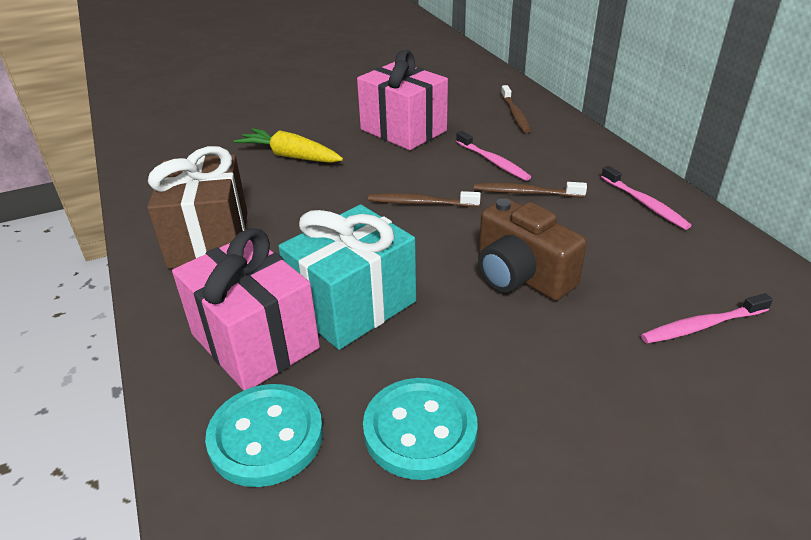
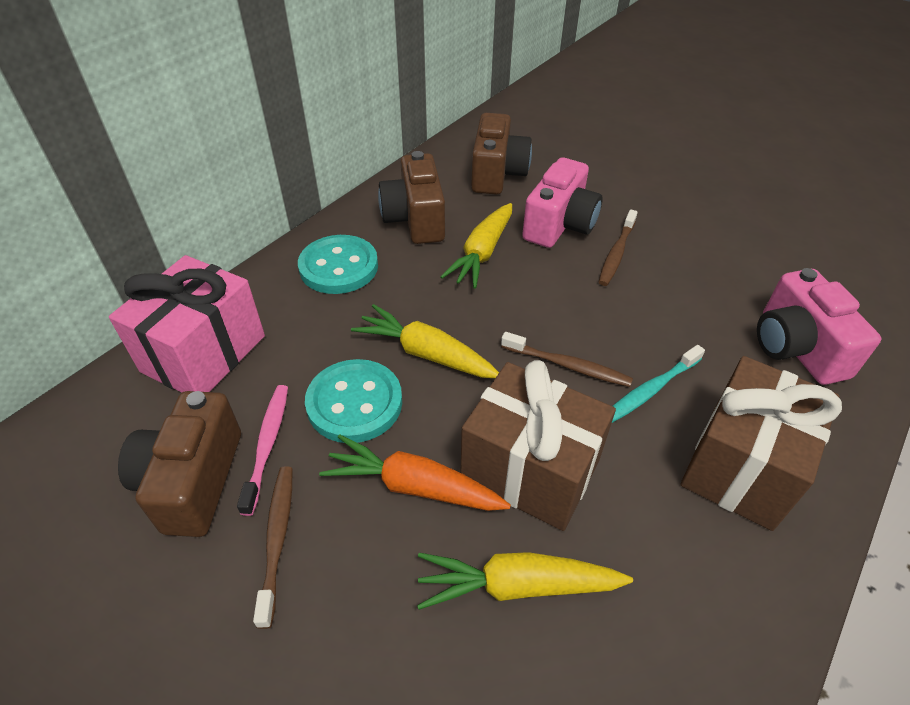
brown camera: 1 -> 3
brown gift: 1 -> 2
orange carrot: 0 -> 1
pink camera: 0 -> 2
pink gift: 2 -> 1
pink toothbrush: 3 -> 1
turquoise gift: 1 -> 0
turquoise toothbrush: 0 -> 1
yellow carrot: 1 -> 3

